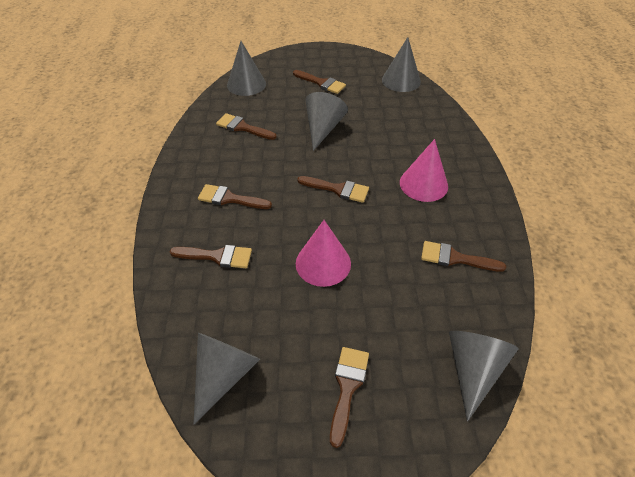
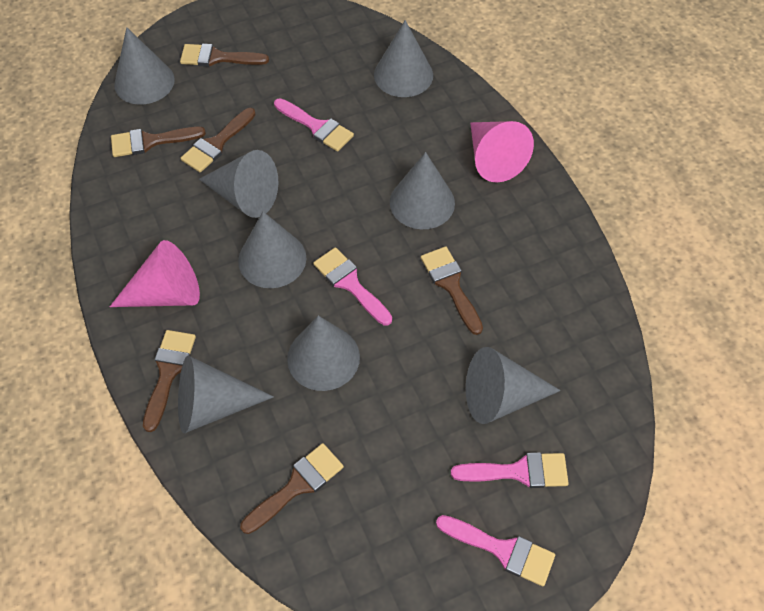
brown brush: 7 -> 6
grey cone: 5 -> 8
pink brush: 0 -> 4

